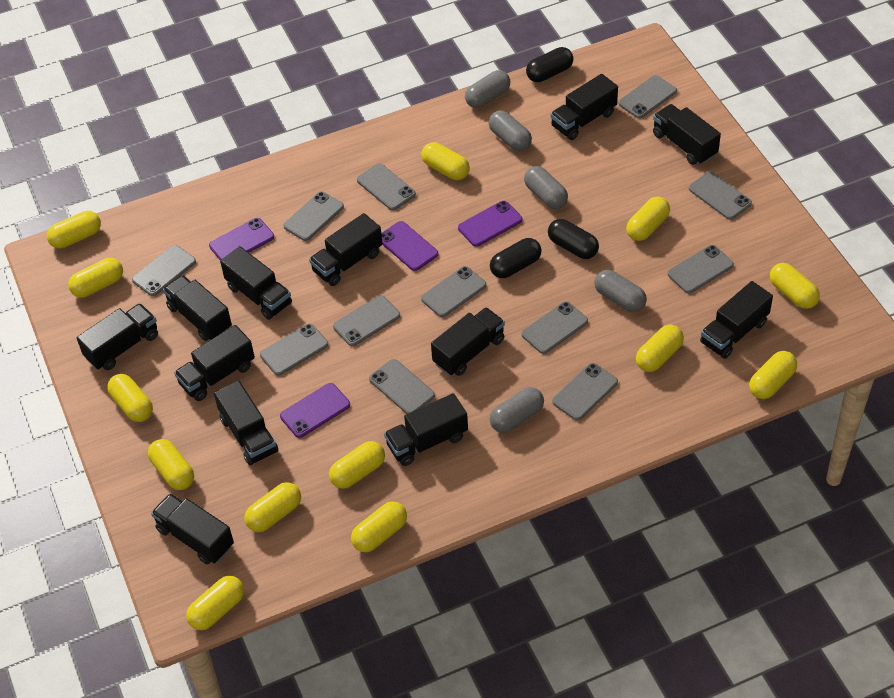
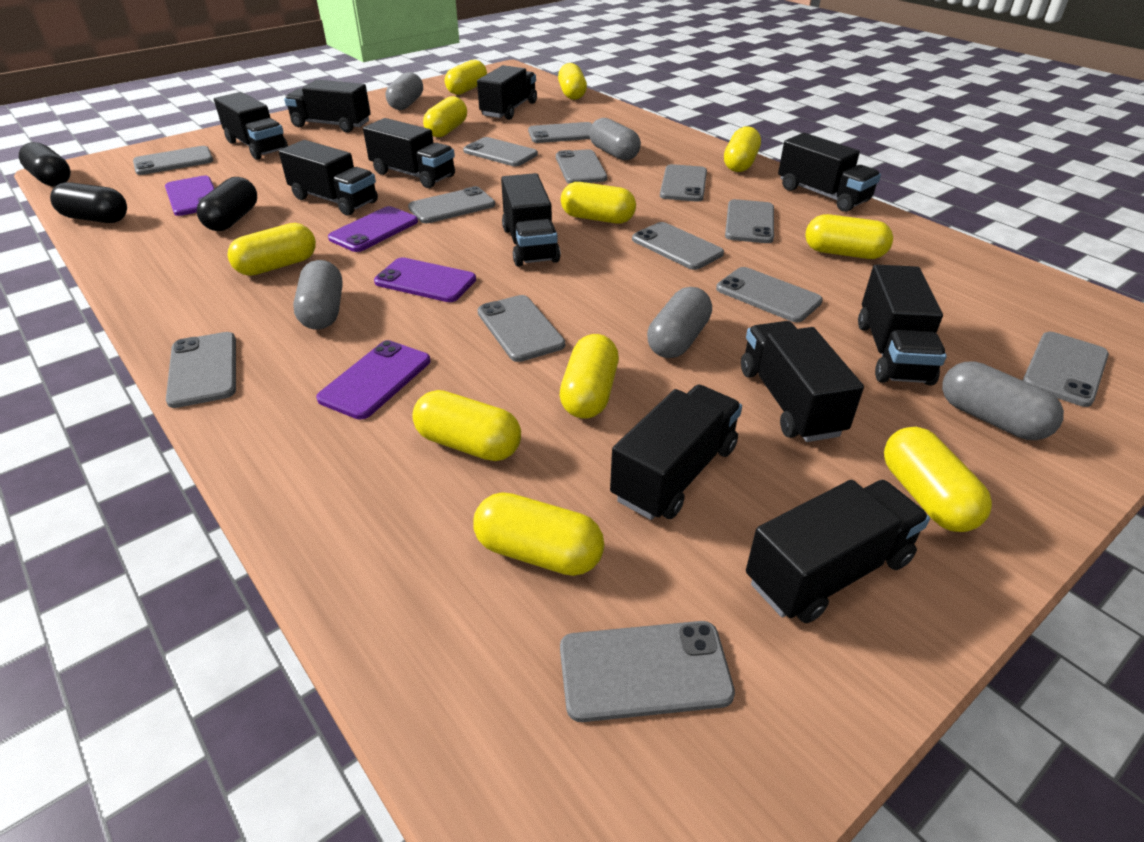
black truck: 12 -> 11
grey phone: 12 -> 13
yellow capsule: 13 -> 11

